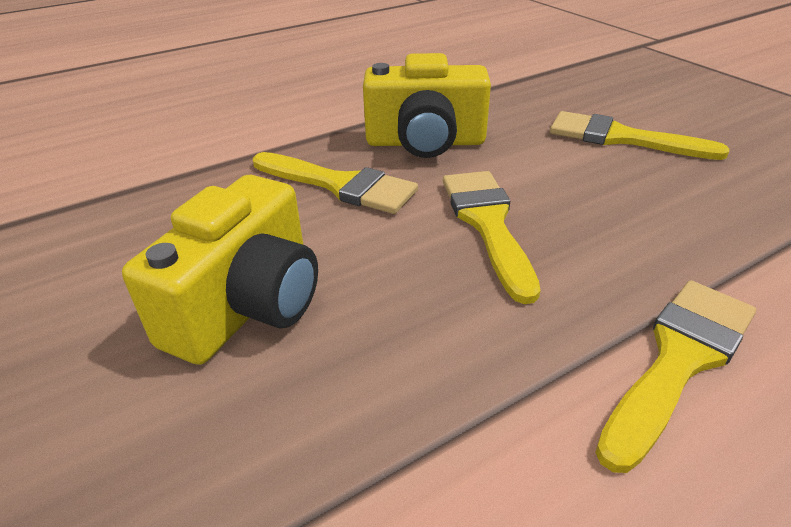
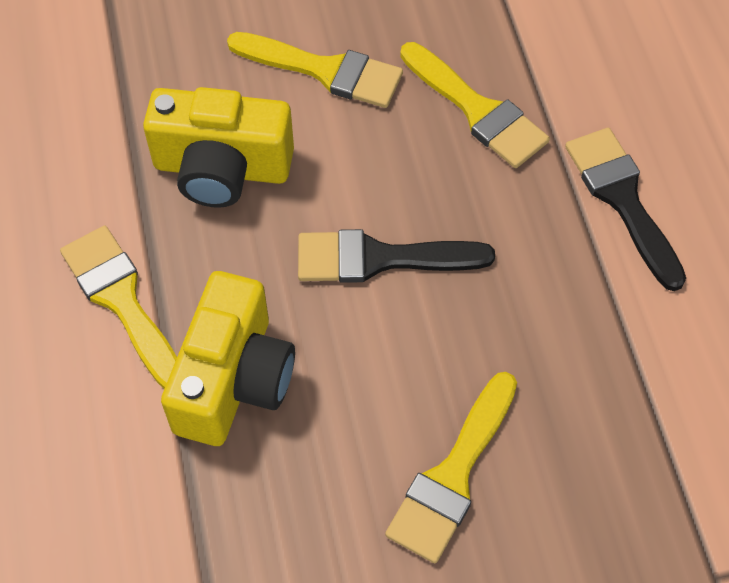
black brush: 0 -> 2

